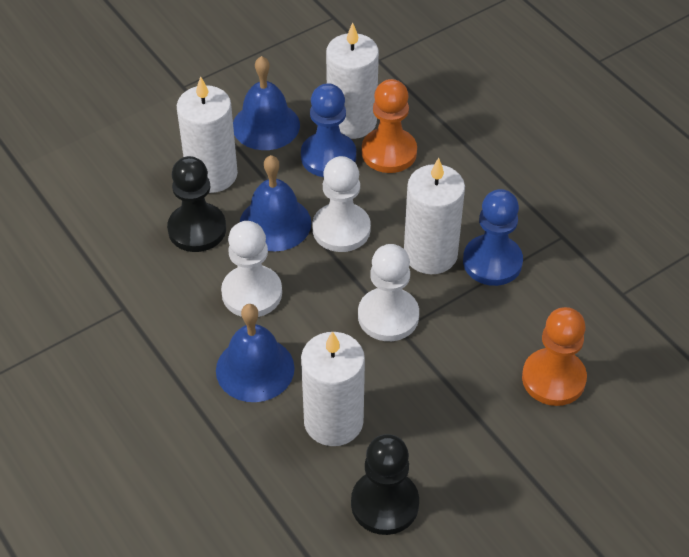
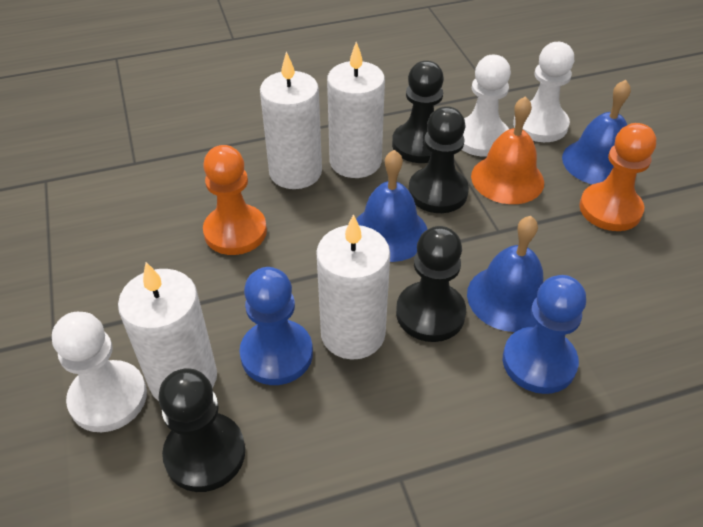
black pawn: 2 -> 4
orange bell: 0 -> 1

